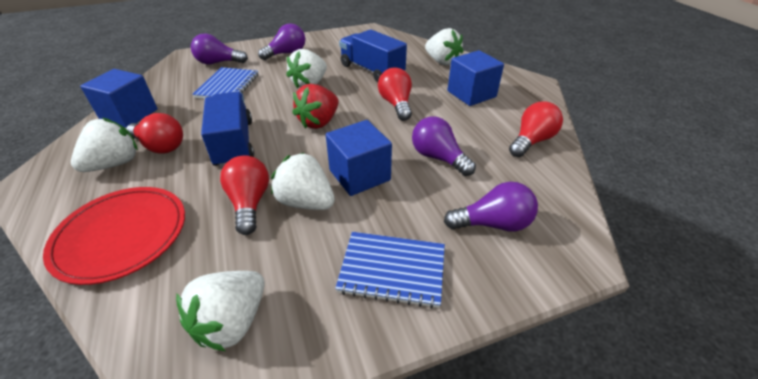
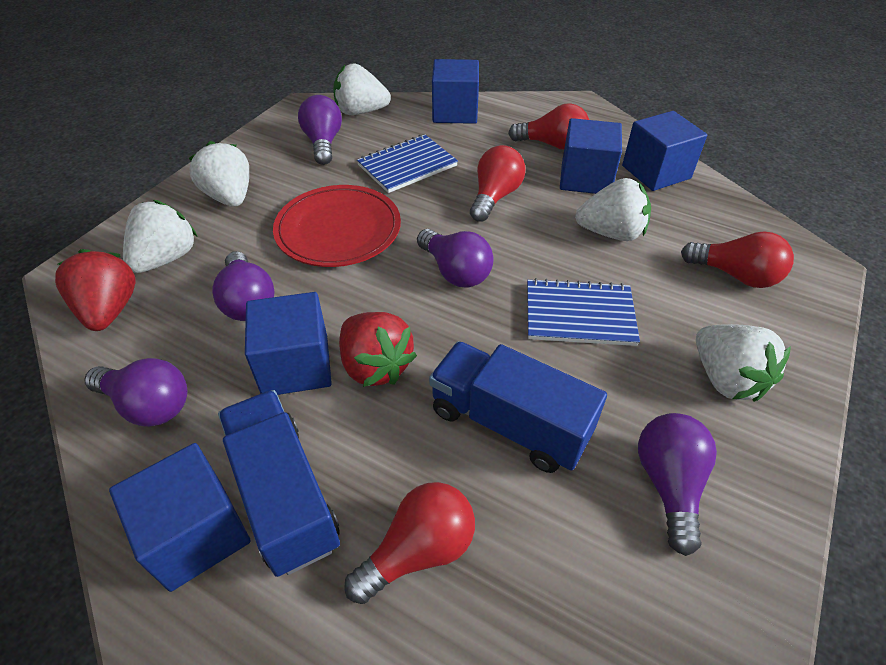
blue cube: 3 -> 5
purple light bulb: 4 -> 5
red strawberry: 1 -> 2

